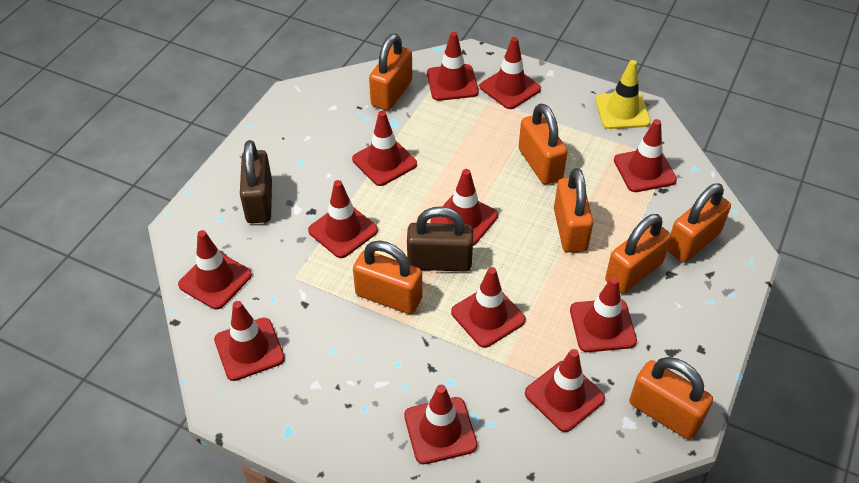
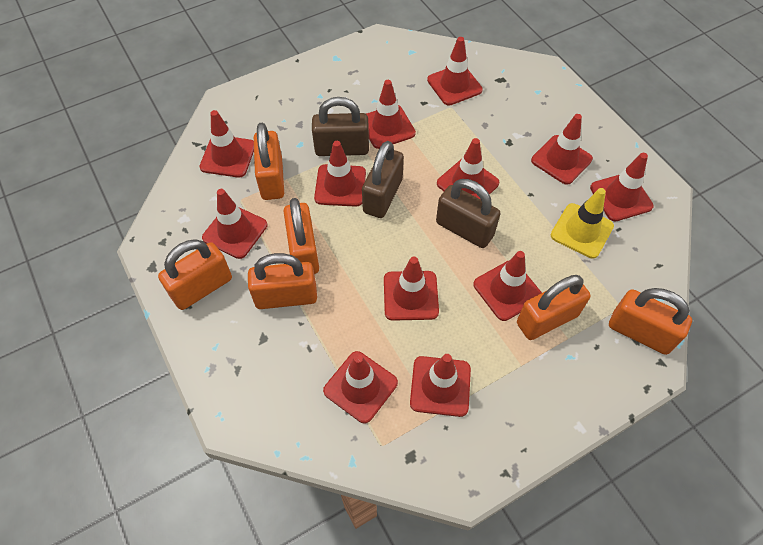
brown padlock: 2 -> 3
orange padlock: 7 -> 6

